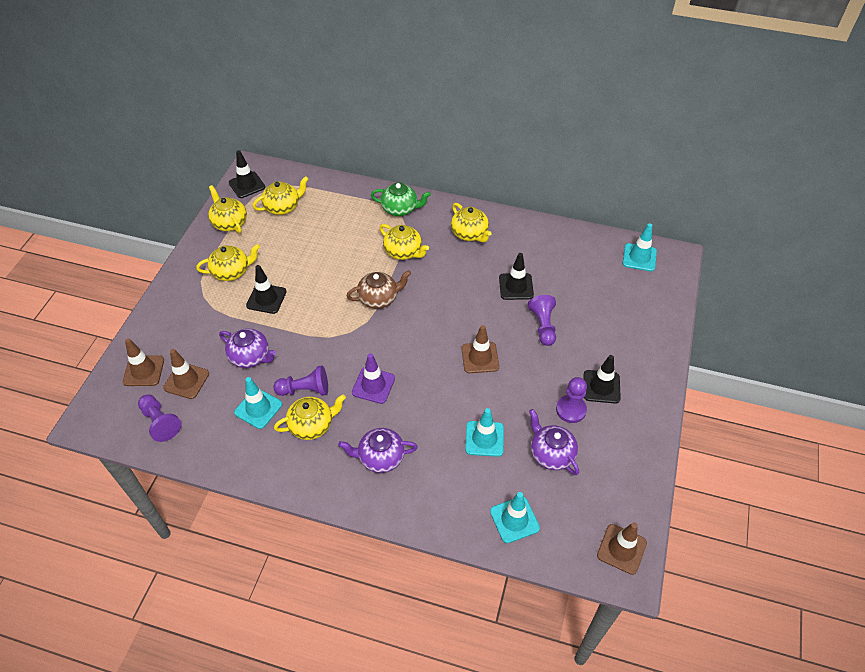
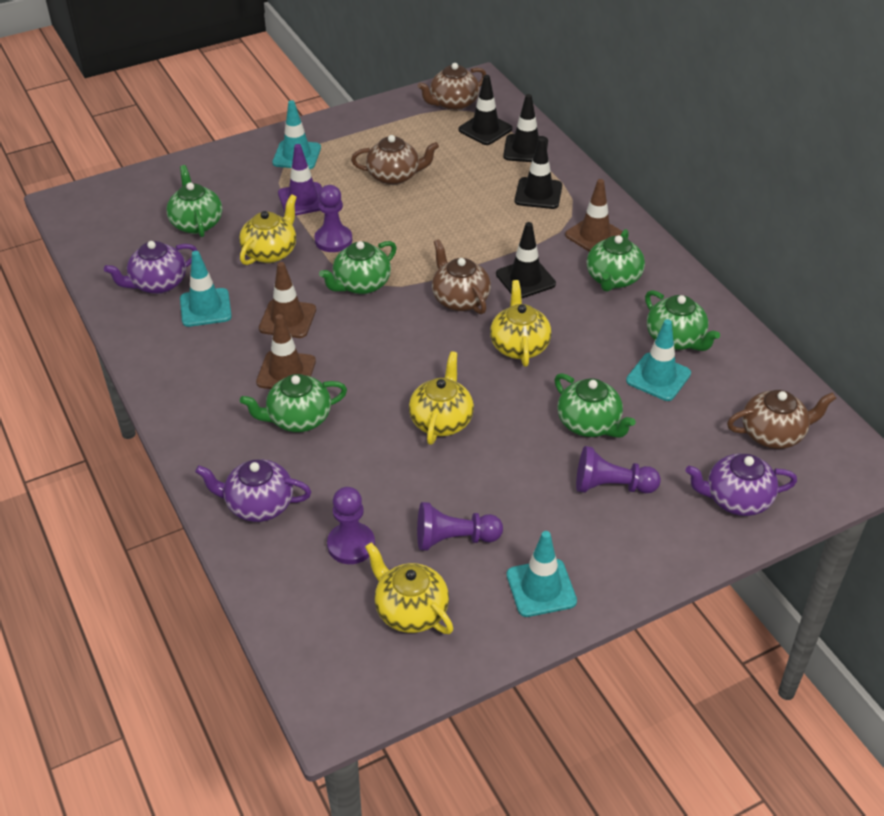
brown teapot: 1 -> 4
brown traffic cone: 4 -> 3
green teapot: 1 -> 6
yellow teapot: 6 -> 4

